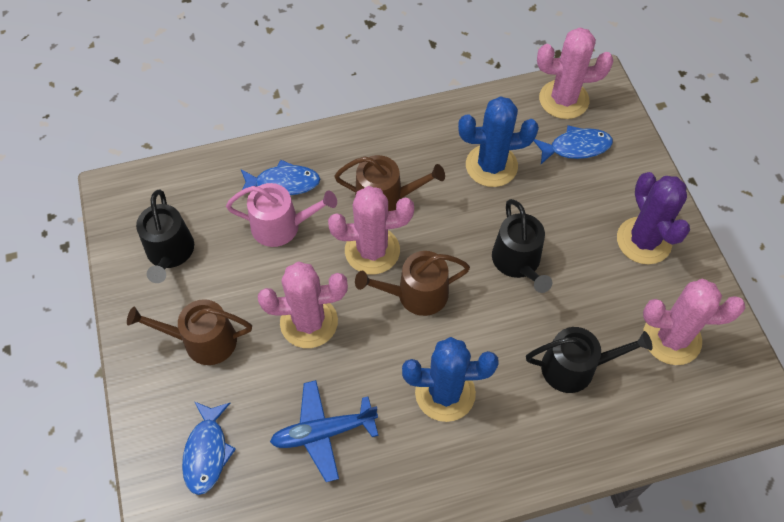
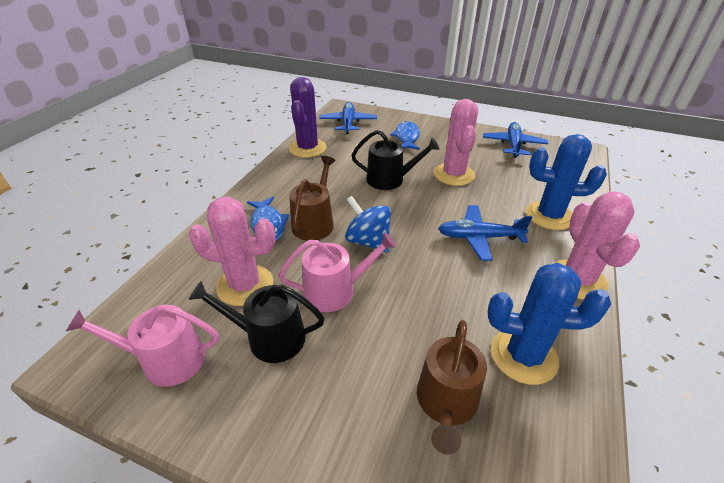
black watering can: 3 -> 2
blue fish: 3 -> 2
blue plane: 1 -> 3
blue spinning top: 0 -> 1
brown watering can: 3 -> 2
pink cactus: 4 -> 3
pink watering can: 1 -> 2

